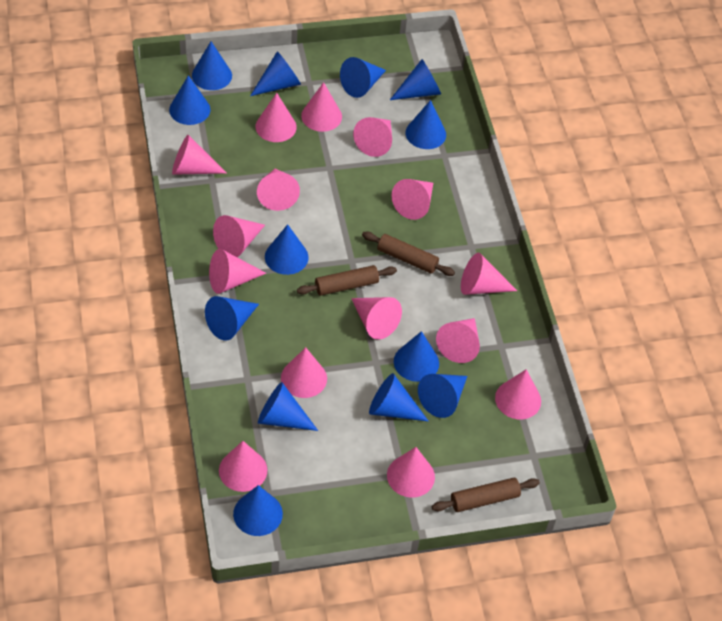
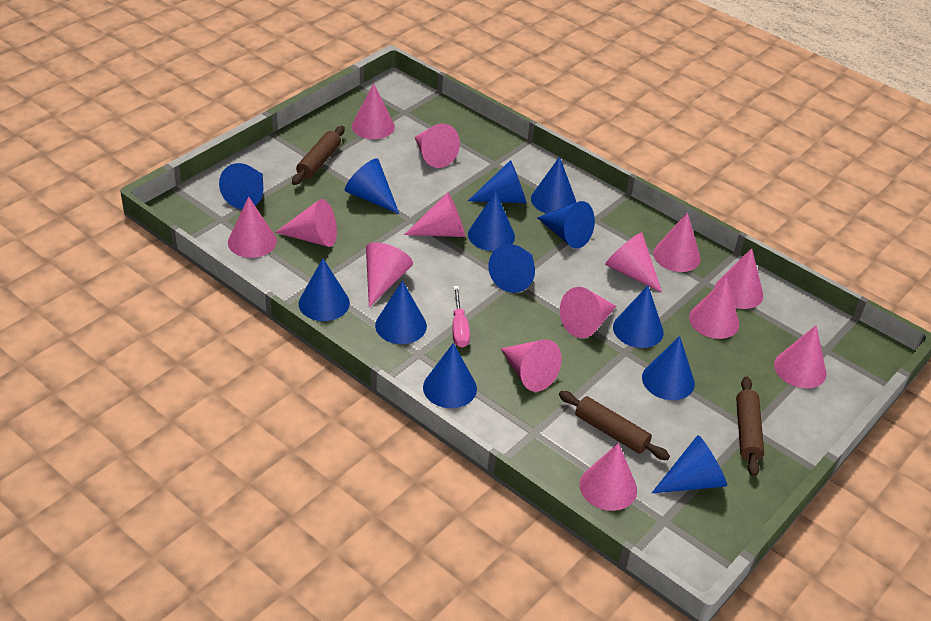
pink cone: 15 -> 14
pink screwdriver: 0 -> 1

